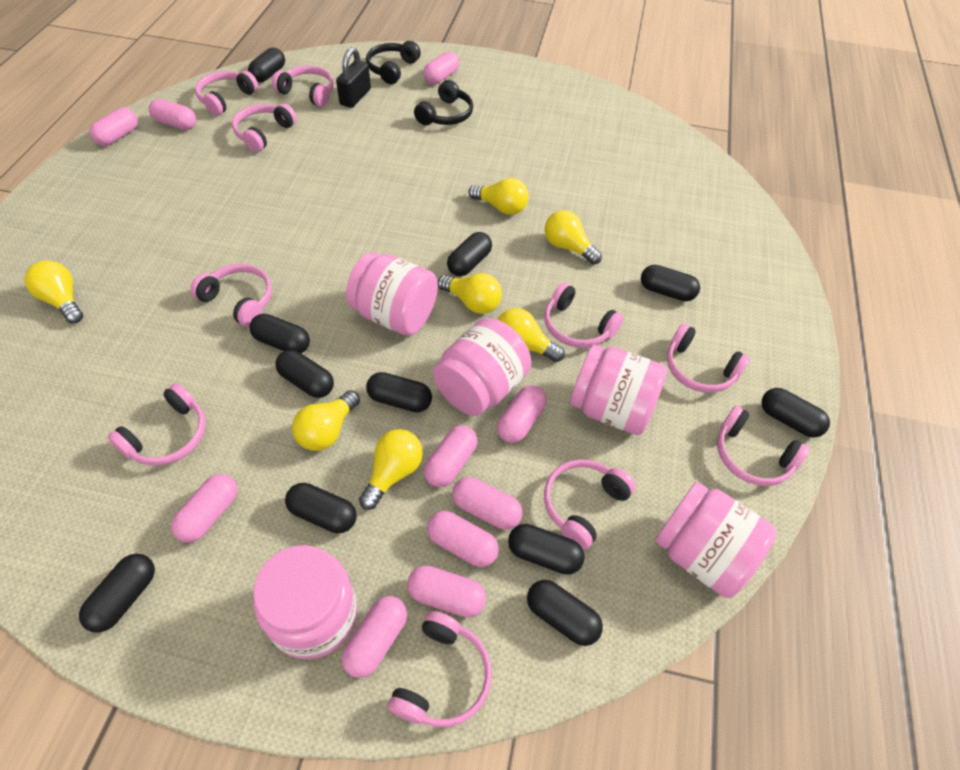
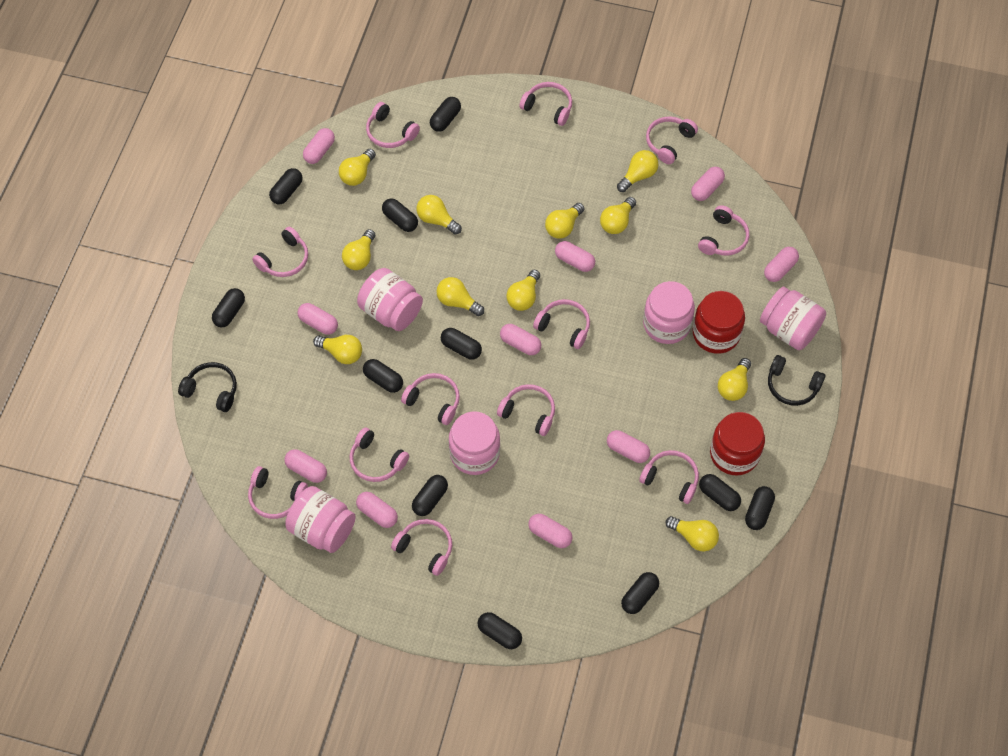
black padlock: 1 -> 0
pink headphones: 10 -> 12
red jar: 0 -> 2
yellow light bulb: 7 -> 11

